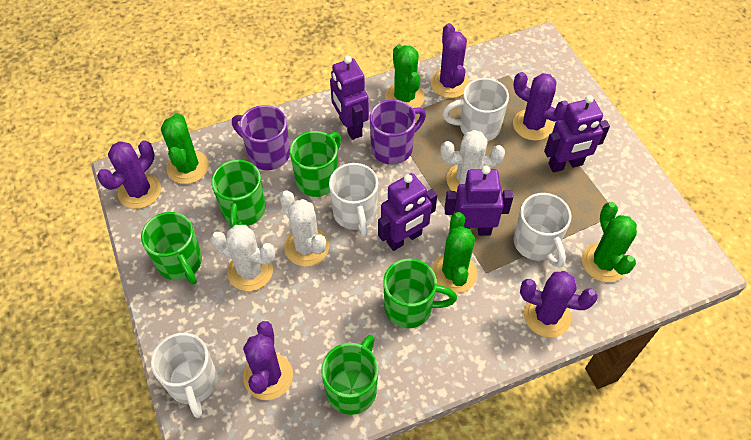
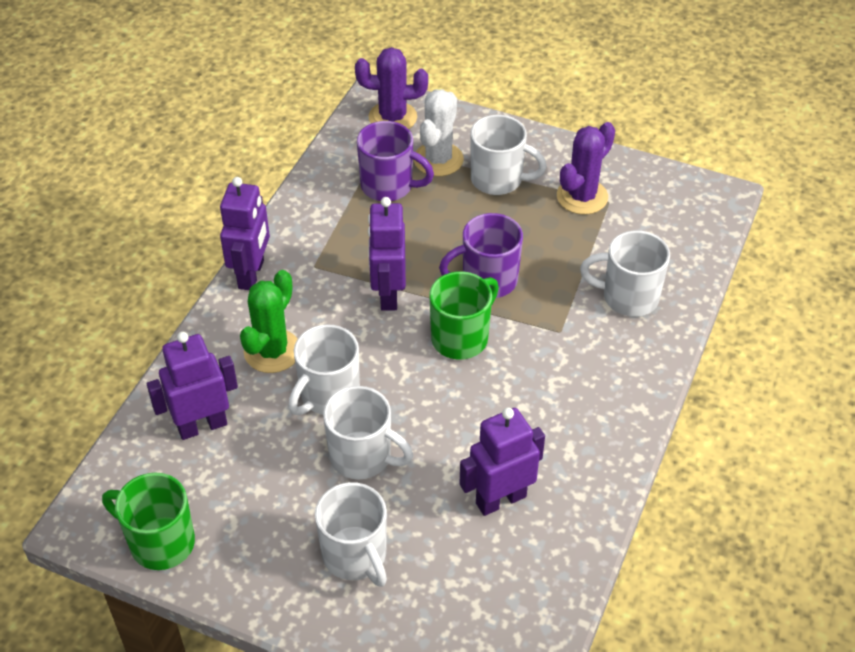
green cactus: 4 -> 1
green mug: 5 -> 2
purple cactus: 5 -> 2
white cactus: 3 -> 1
white mug: 4 -> 5

